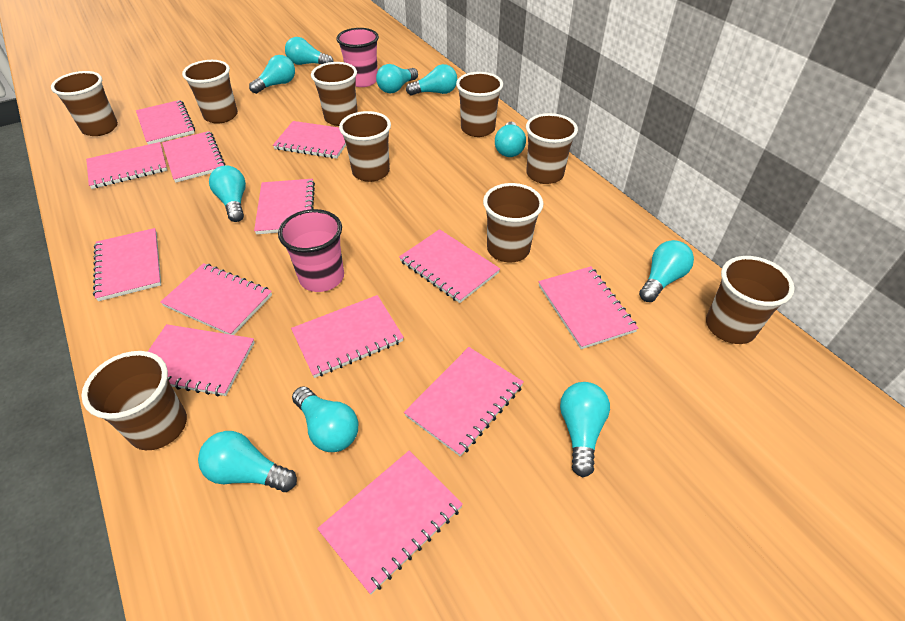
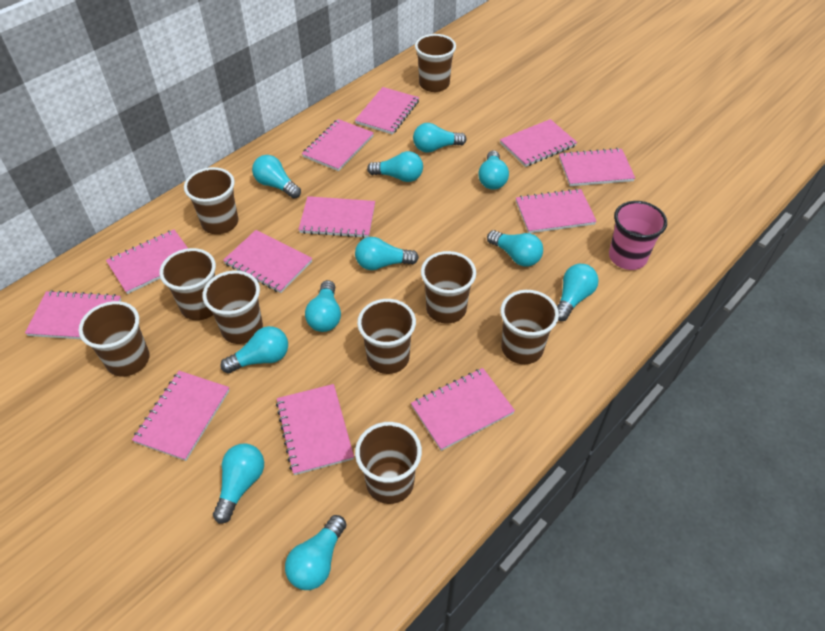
pink cup: 2 -> 1
pink notebook: 13 -> 12
turquoise light bulb: 10 -> 11

